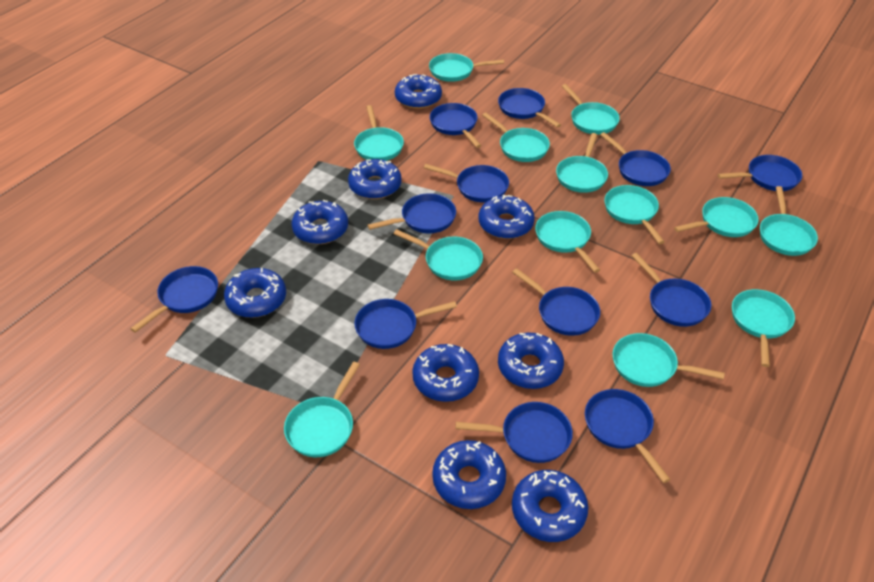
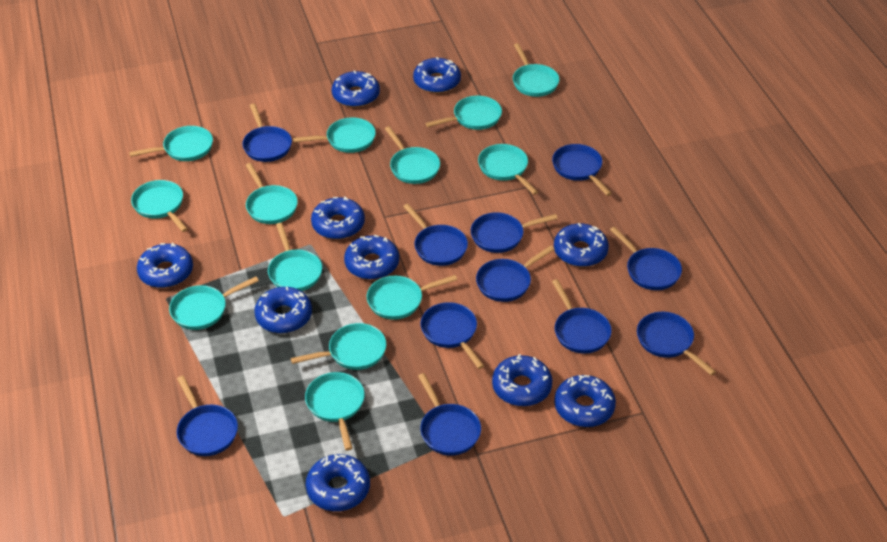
blue donut: 9 -> 10
blue pan: 12 -> 11

